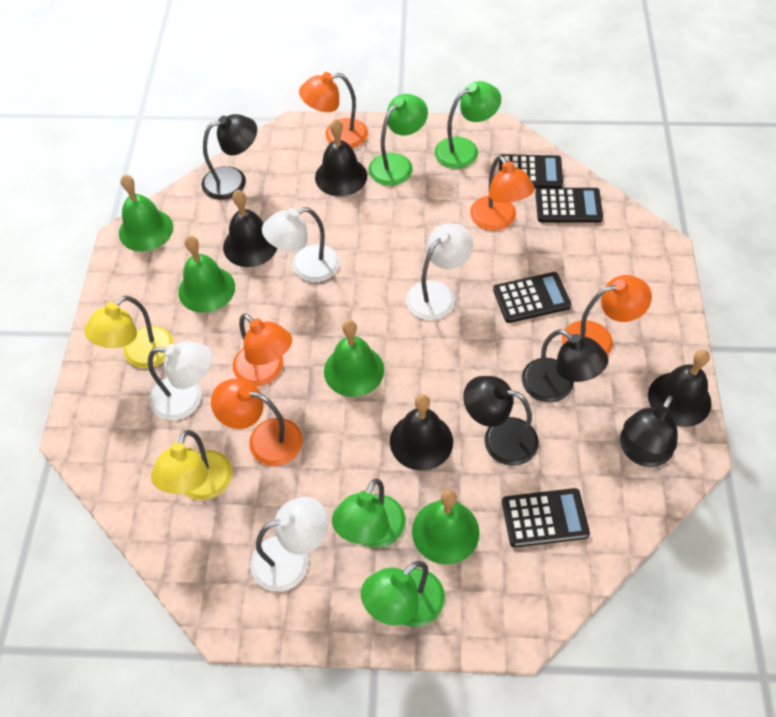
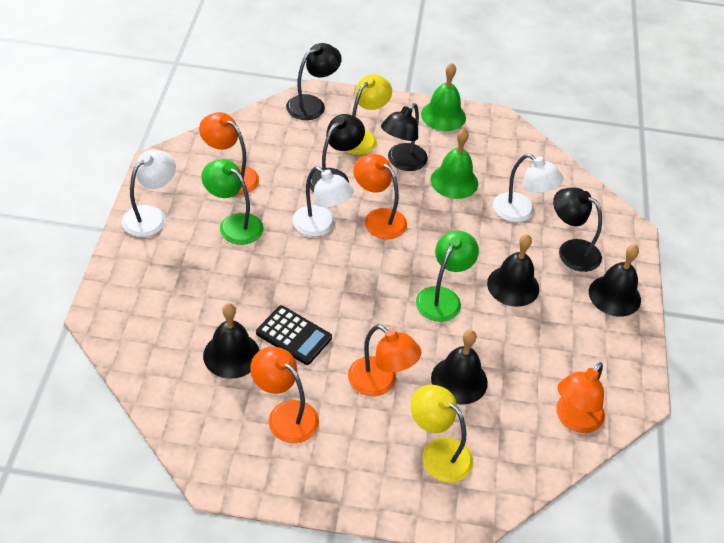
black calculator: 4 -> 1
green bell: 4 -> 2
green lamp: 4 -> 2
white lamp: 4 -> 3

